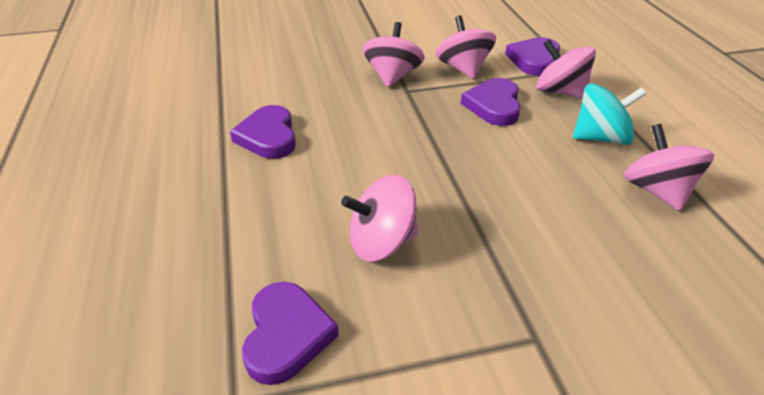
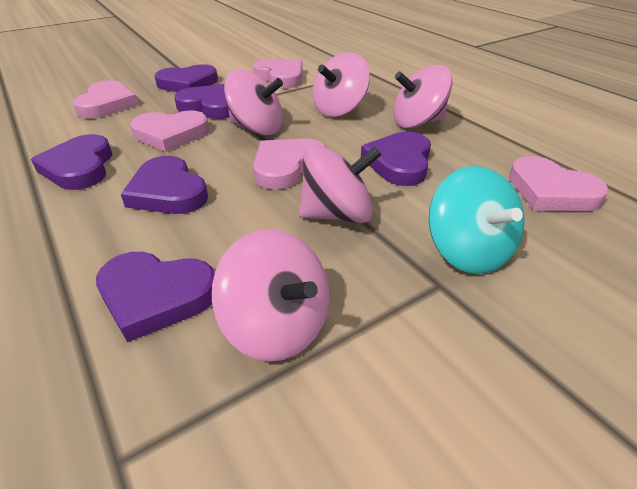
pink heart: 0 -> 5
purple heart: 4 -> 6

